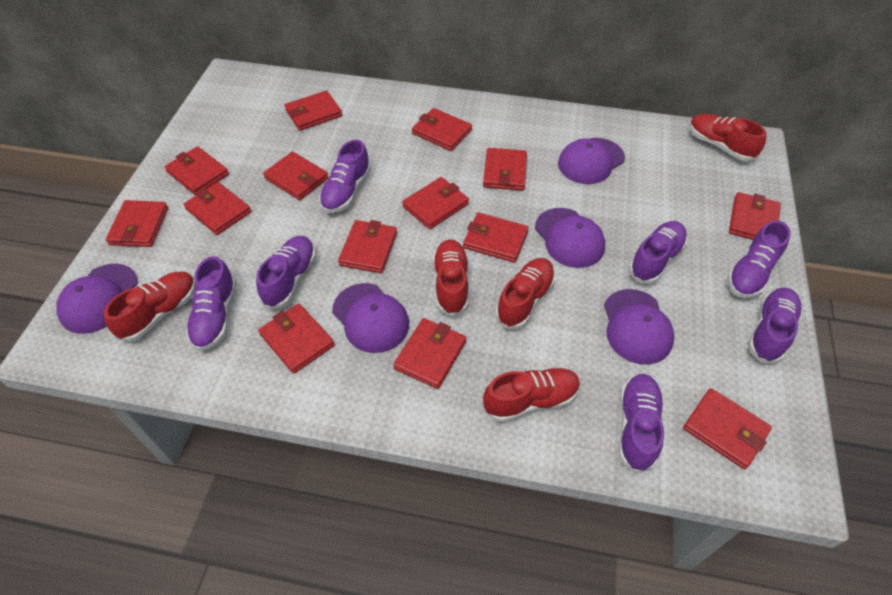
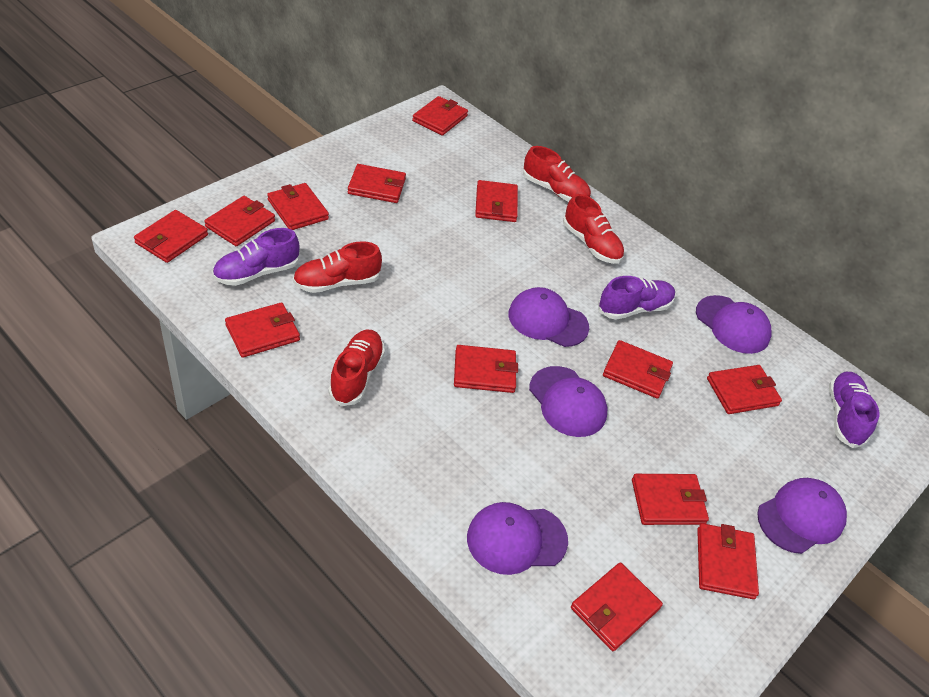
purple shoe: 7 -> 3
red shoe: 5 -> 4
red wallet: 14 -> 13

